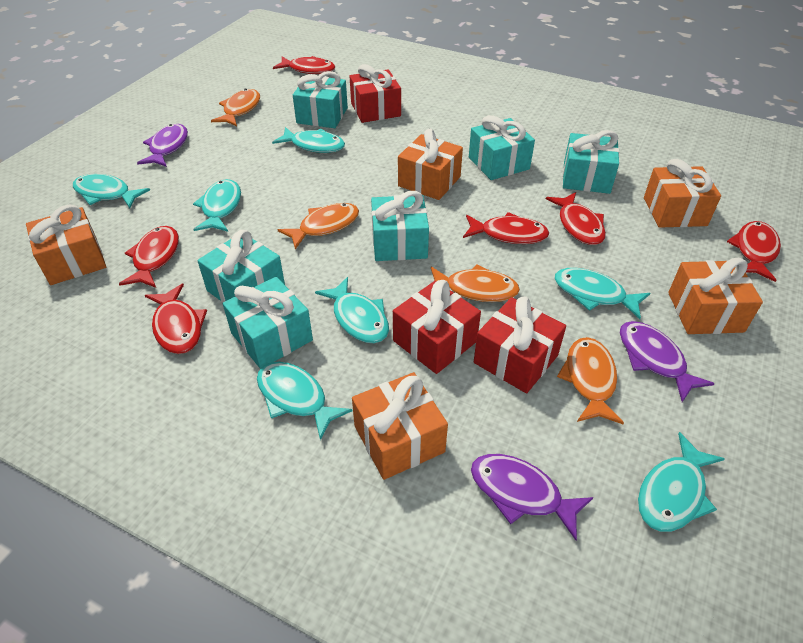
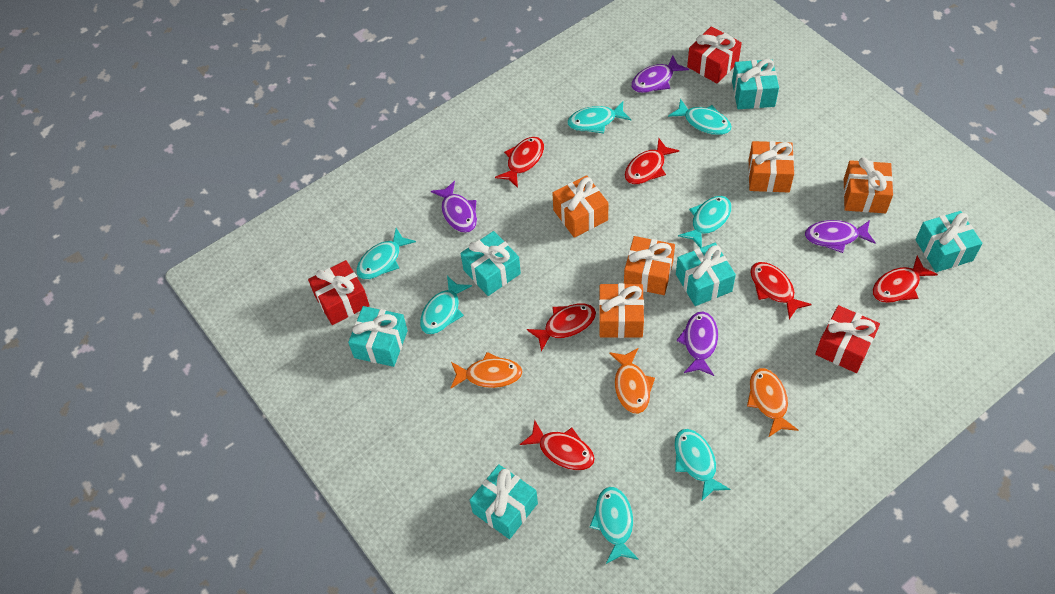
orange fish: 4 -> 3
purple fish: 3 -> 4

